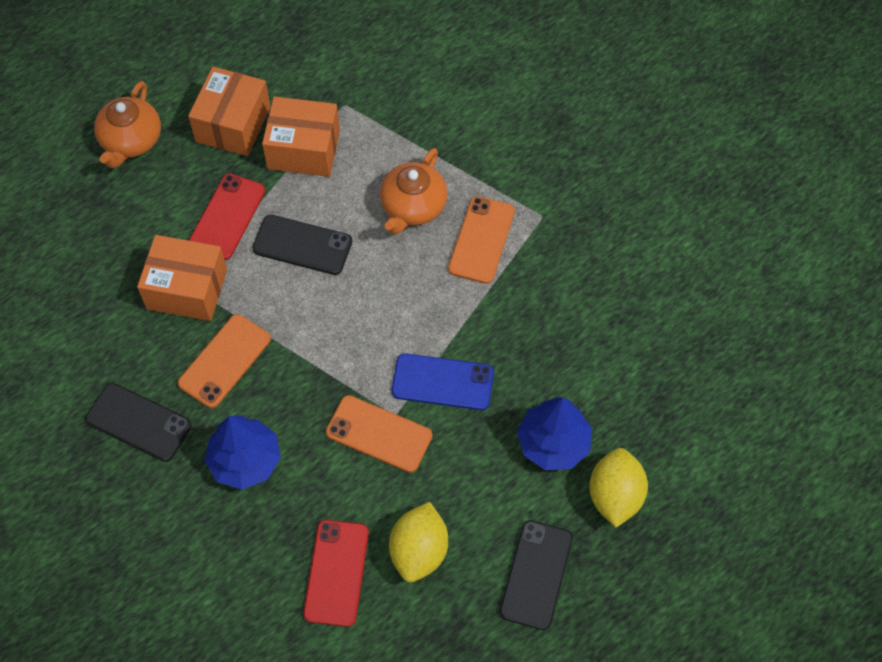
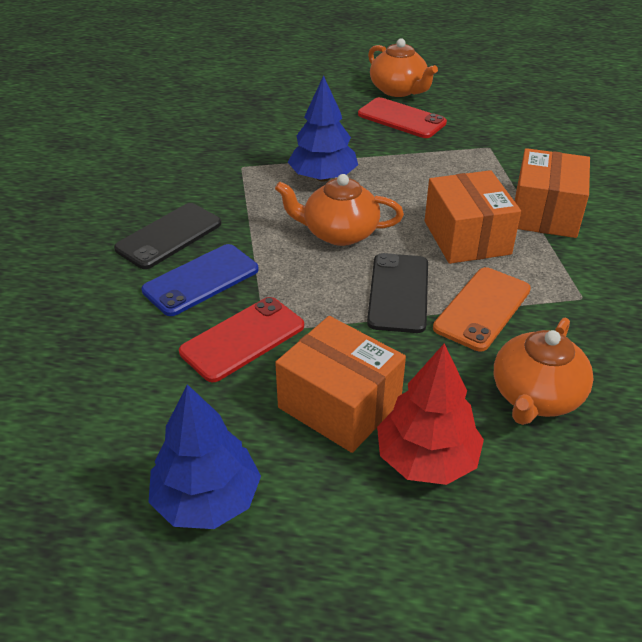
black phone: 3 -> 2
orange phone: 3 -> 1
orange teapot: 2 -> 3
red tree: 0 -> 1
yellow lemon: 2 -> 0

